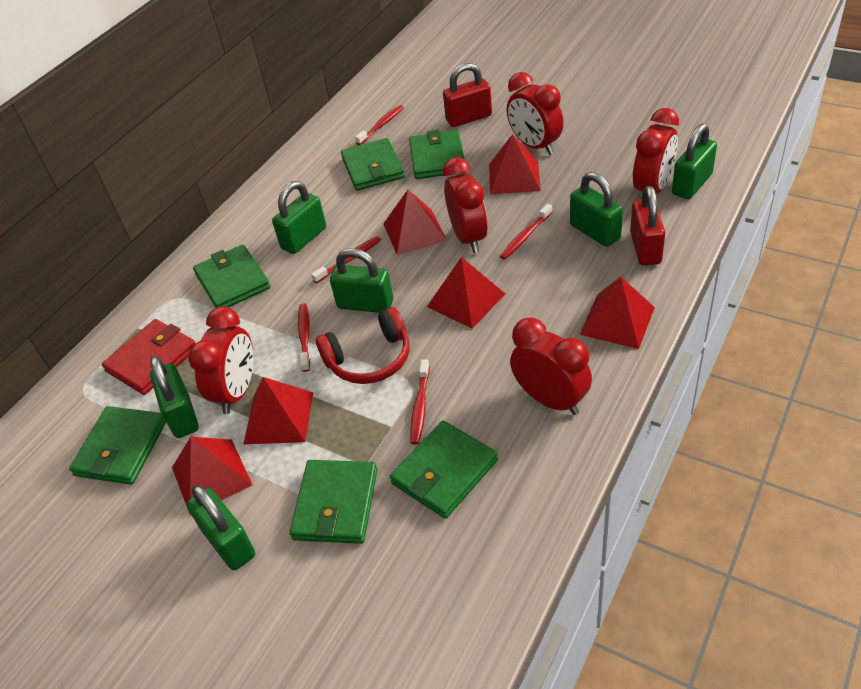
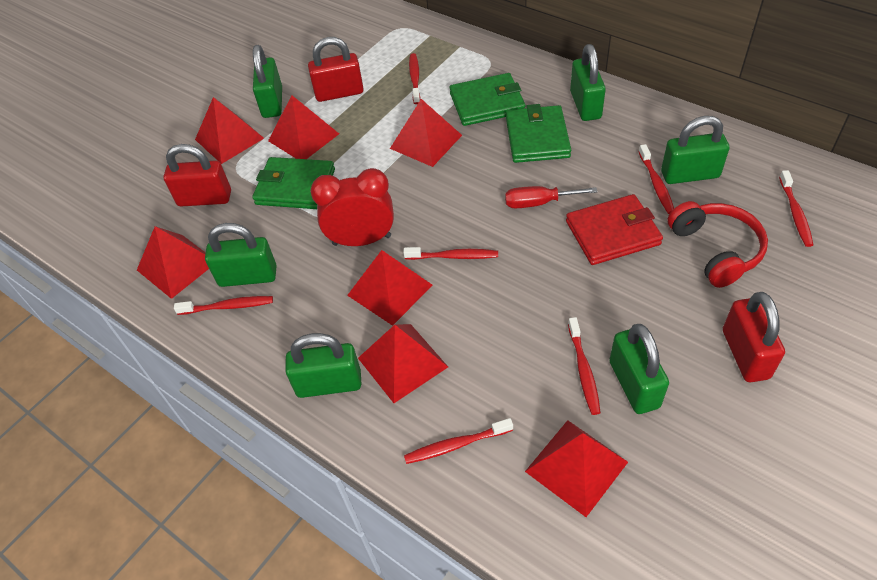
green wallet: 6 -> 3
red clock: 5 -> 1
red padlock: 2 -> 3
red pyramid: 6 -> 7
red screwdriver: 0 -> 1
red toothbrush: 5 -> 7

